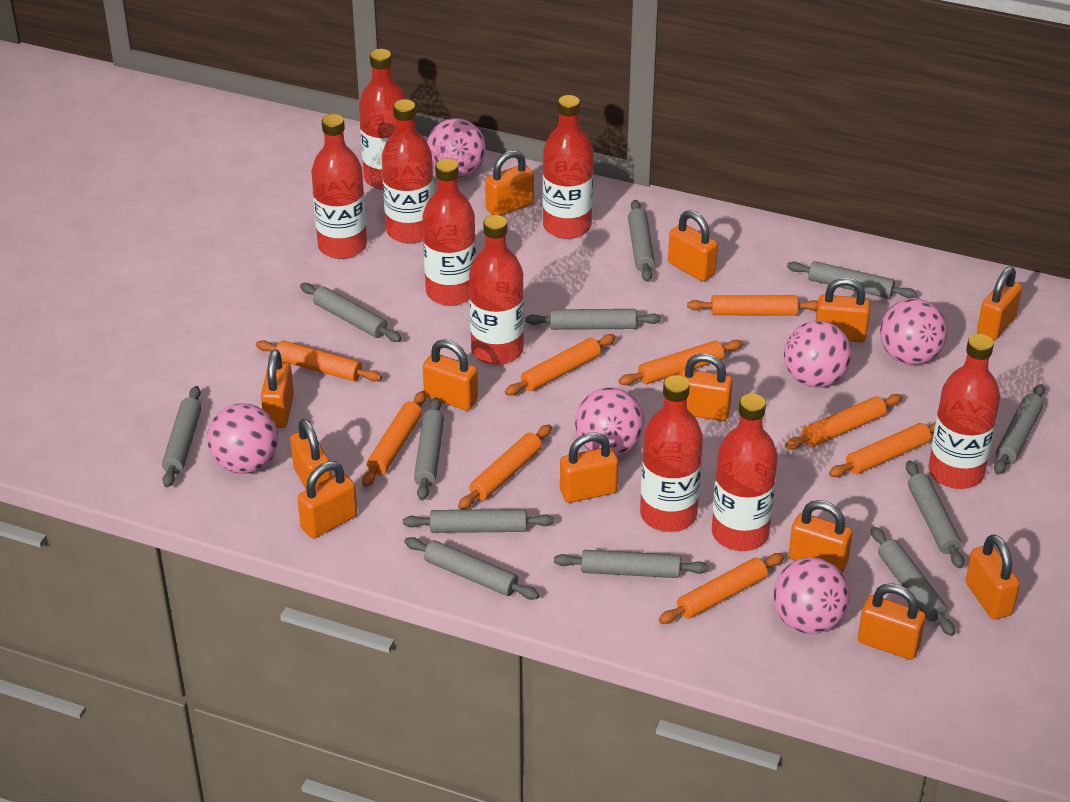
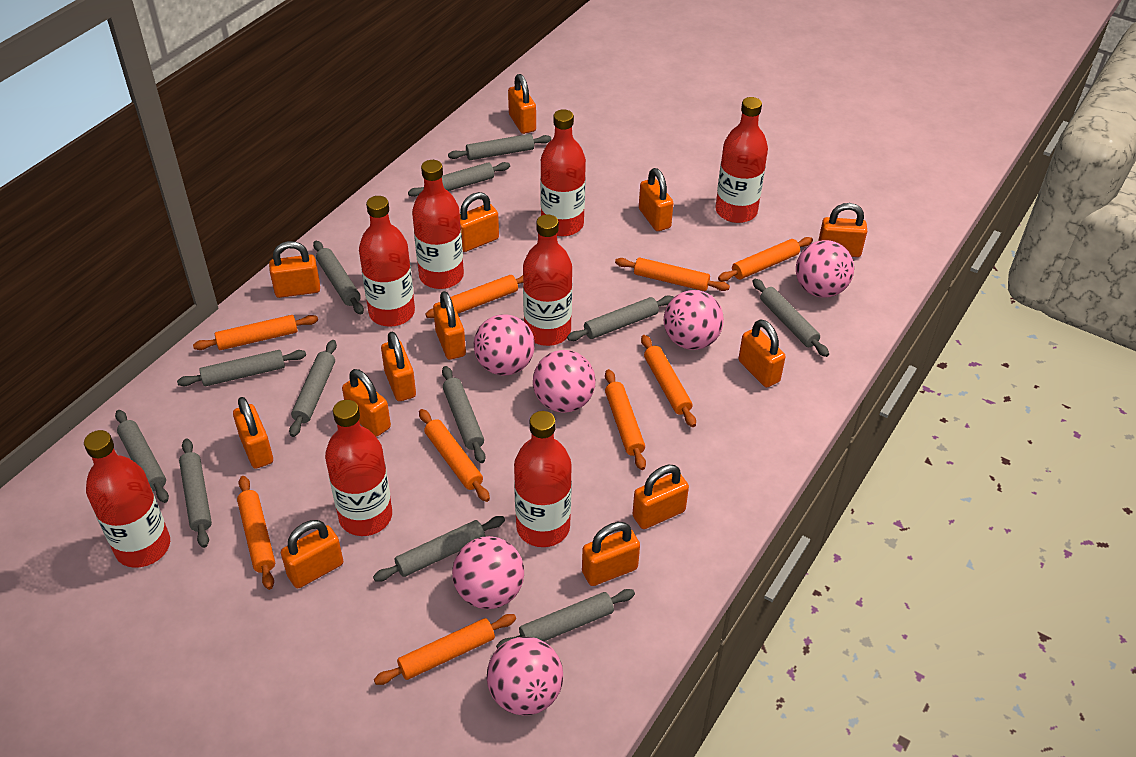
red bottle: 9 -> 8

